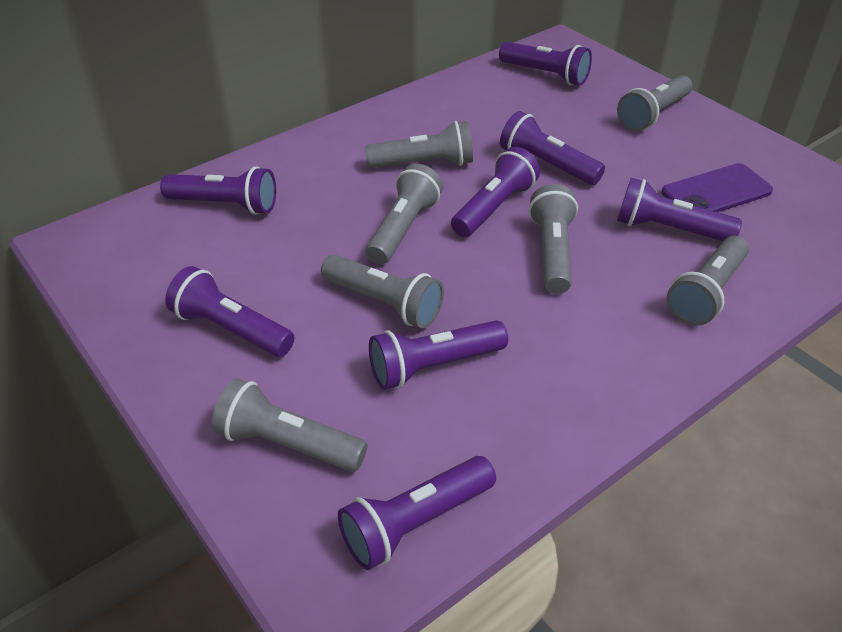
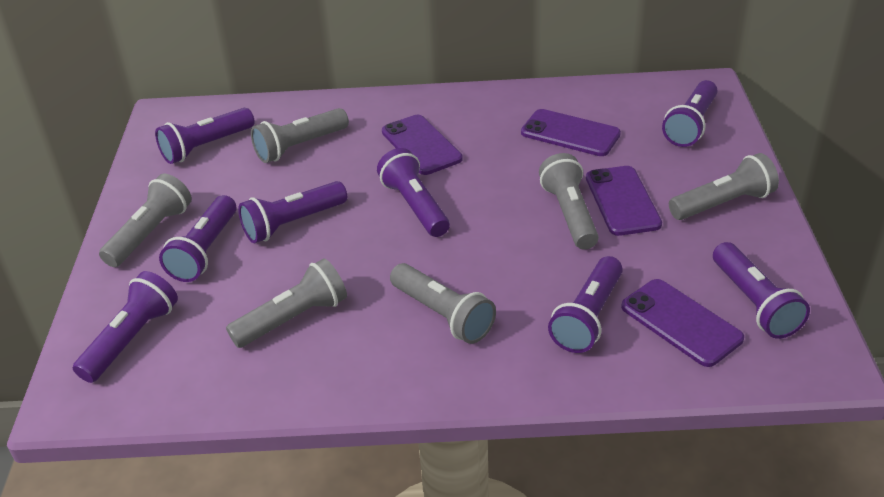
grey flashlight: 7 -> 6
purple phone: 1 -> 4

